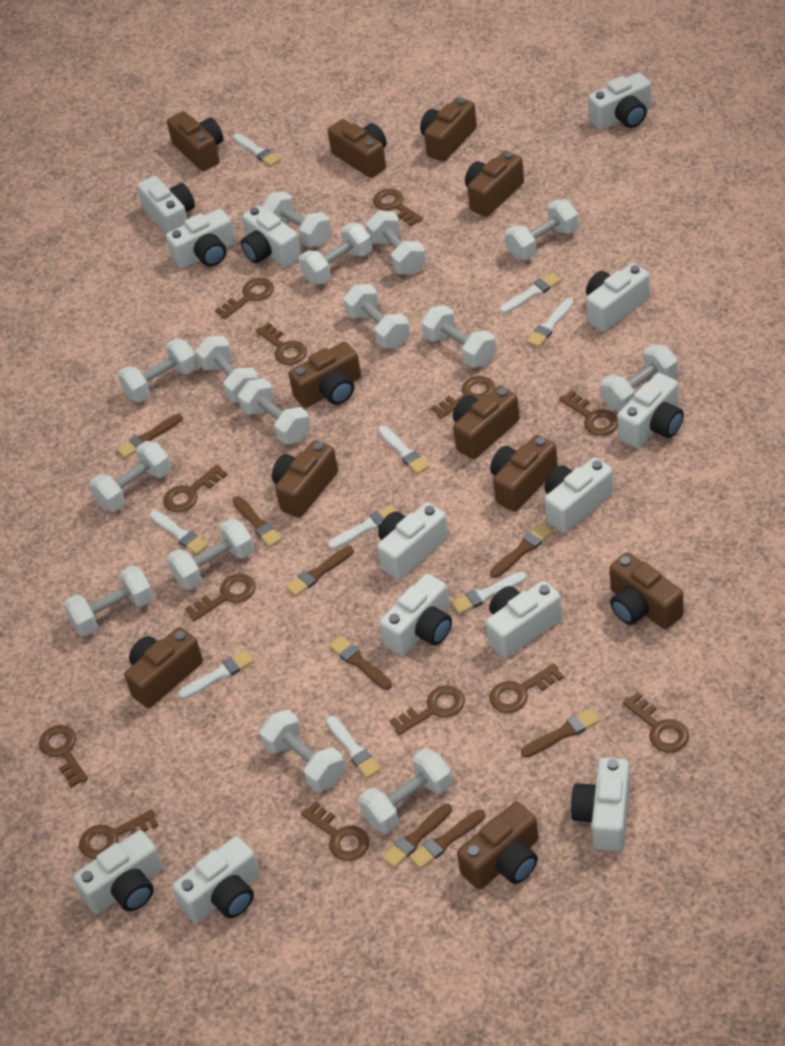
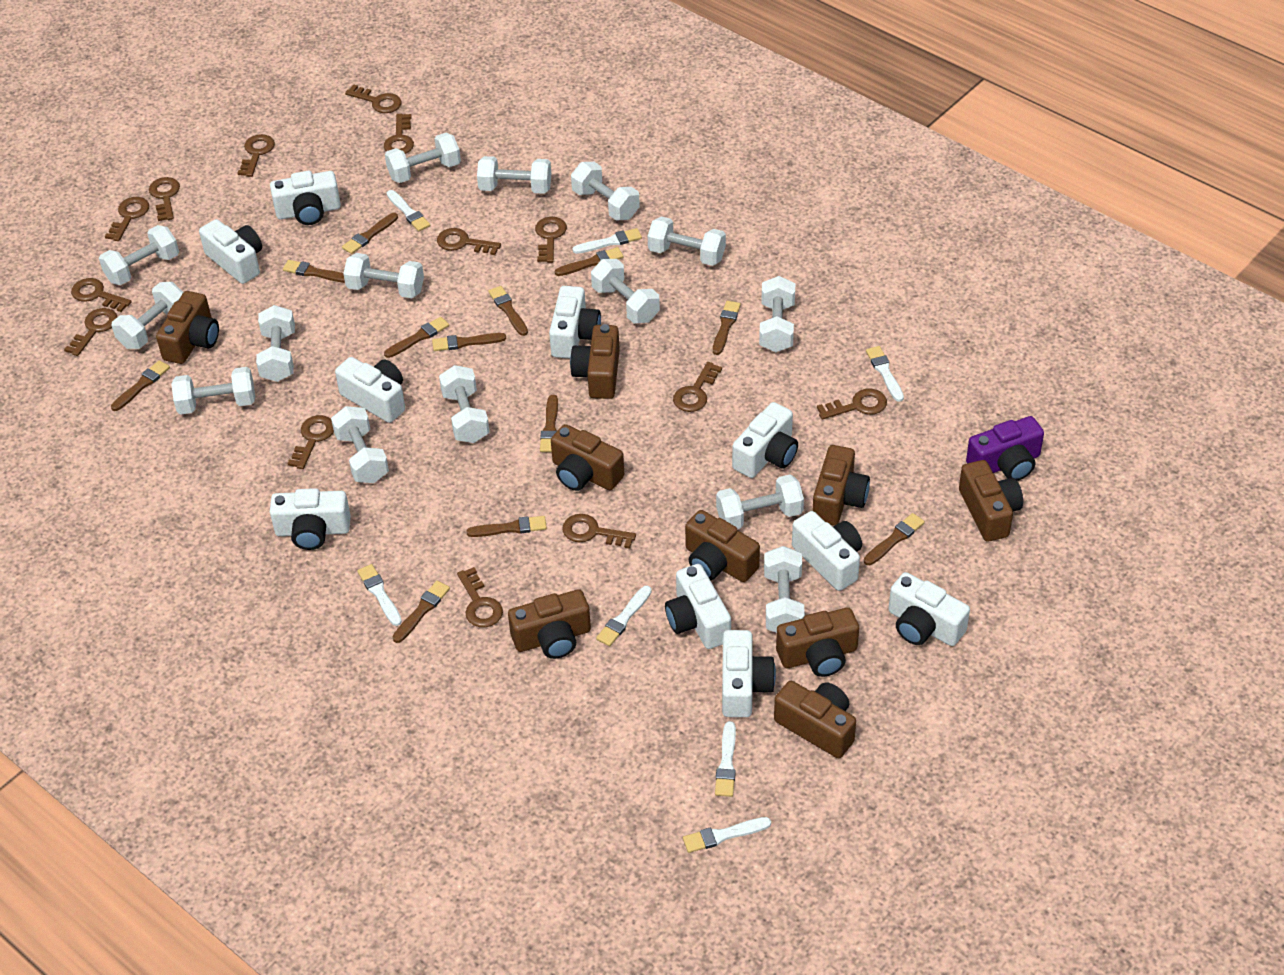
brown brush: 8 -> 12
brown camera: 11 -> 9
brown key: 13 -> 14
purple camera: 0 -> 1
white brush: 9 -> 7
white camera: 13 -> 10

